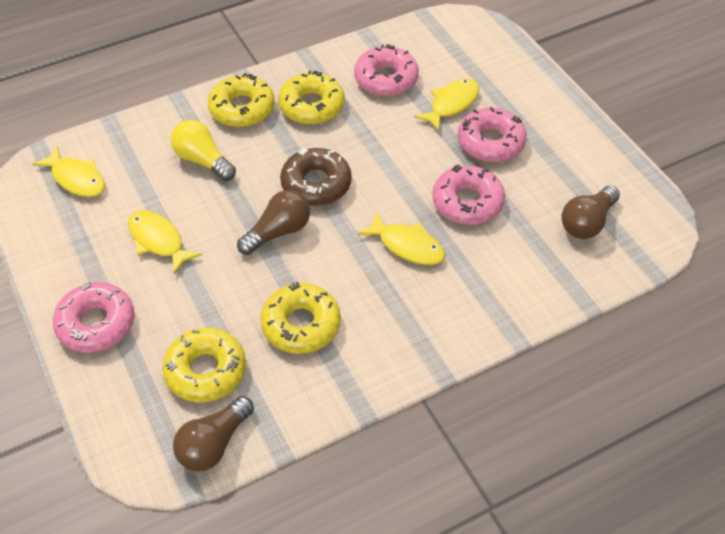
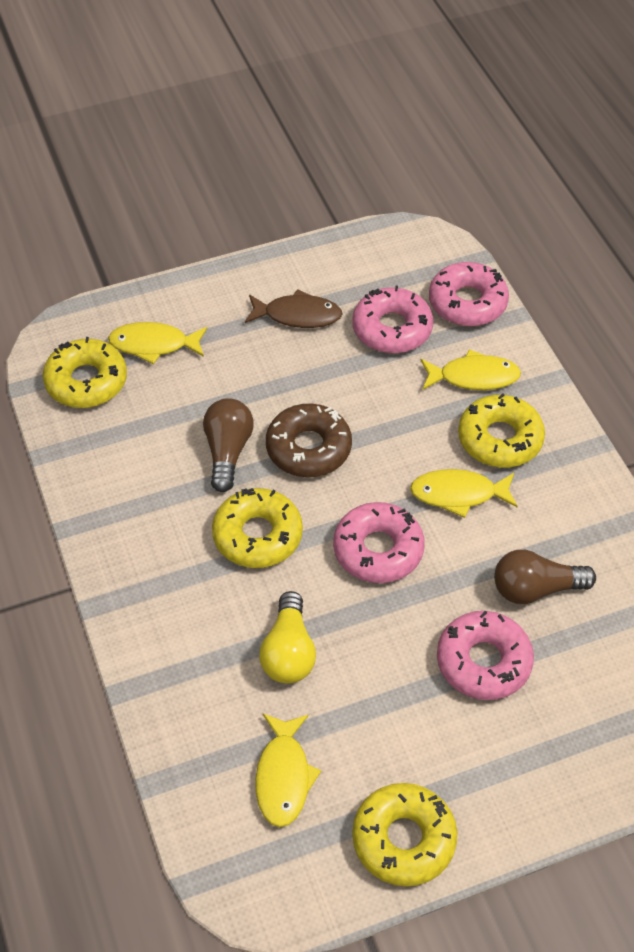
brown fish: 0 -> 1
brown light bulb: 3 -> 2

